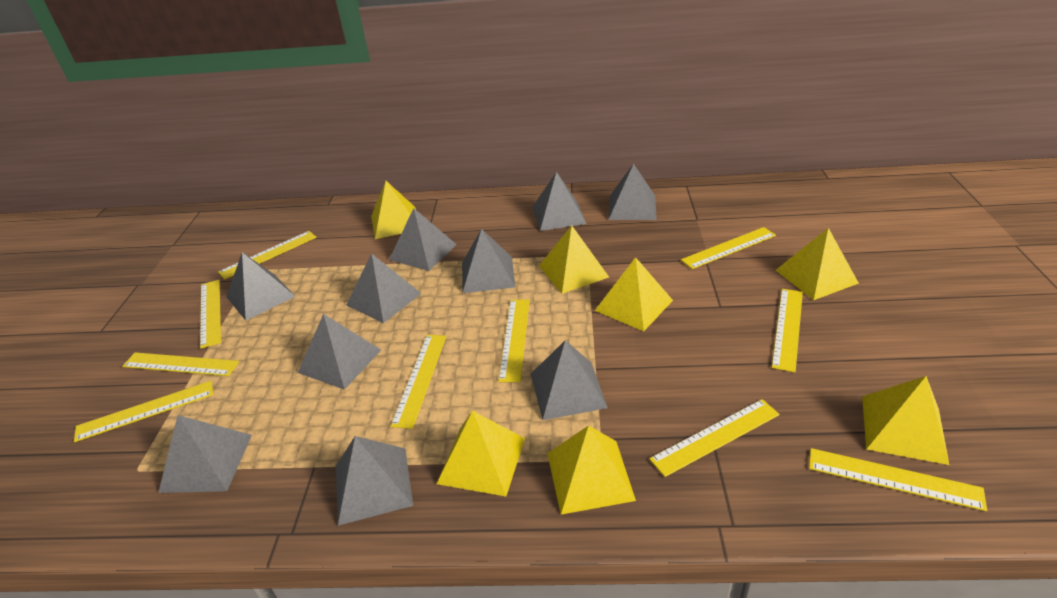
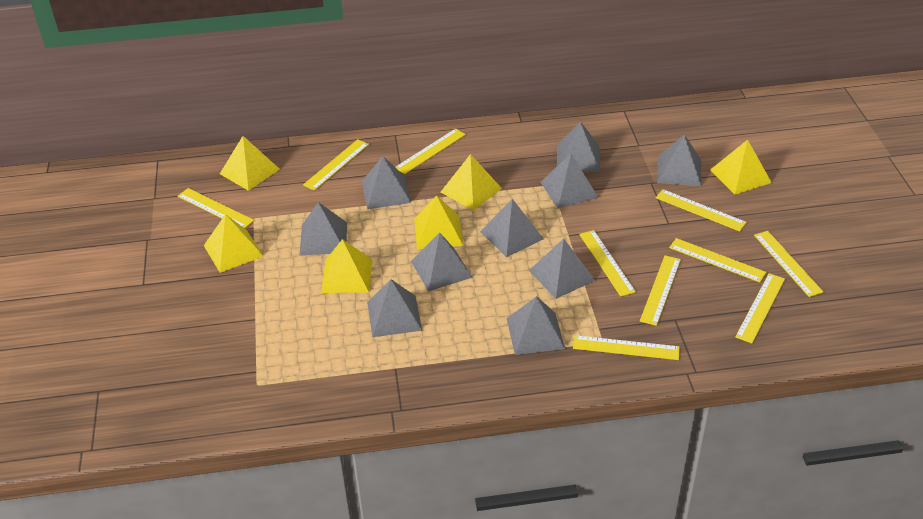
yellow pyramid: 7 -> 6

